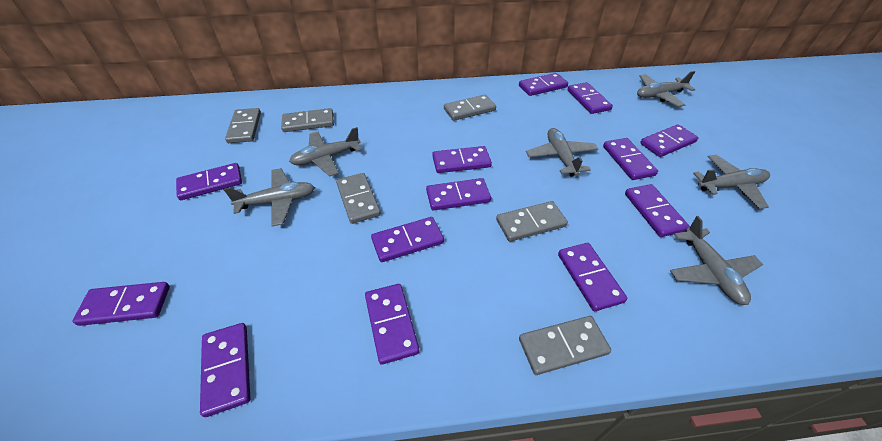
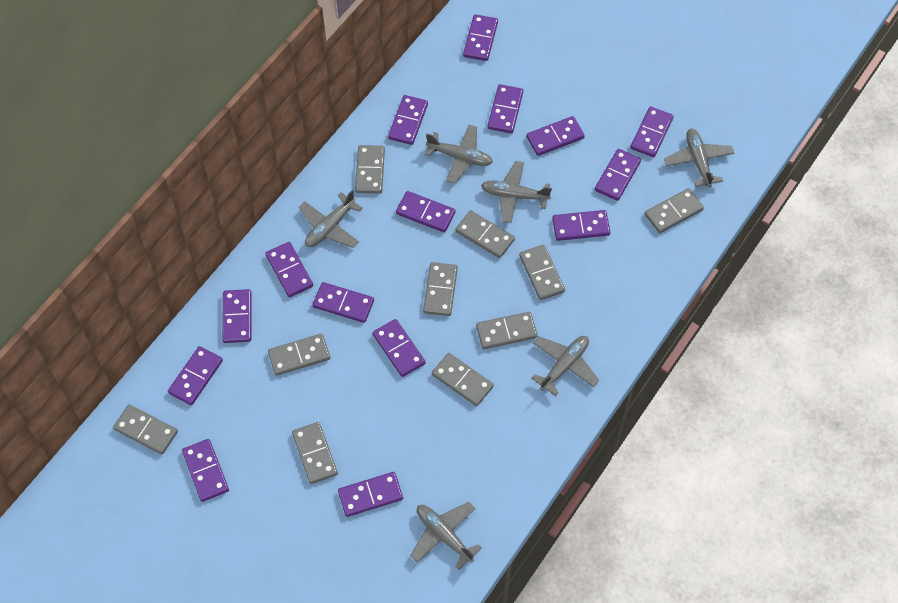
grey domino: 6 -> 10
purple domino: 13 -> 15

